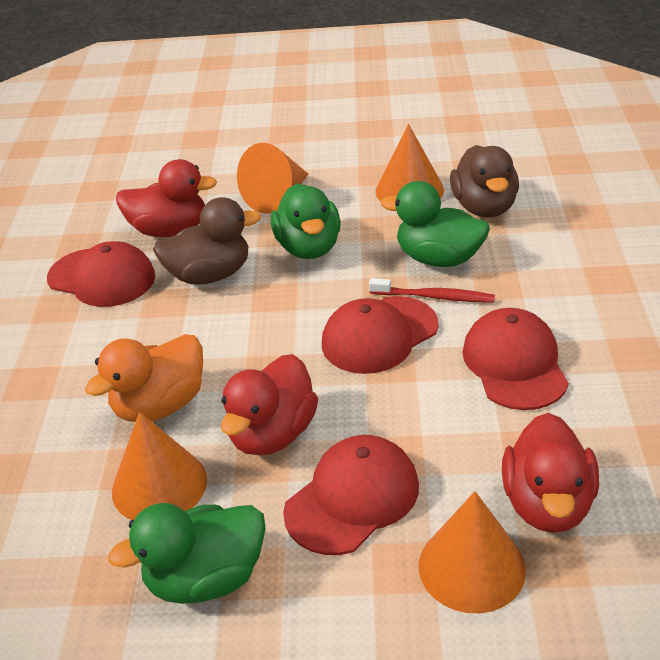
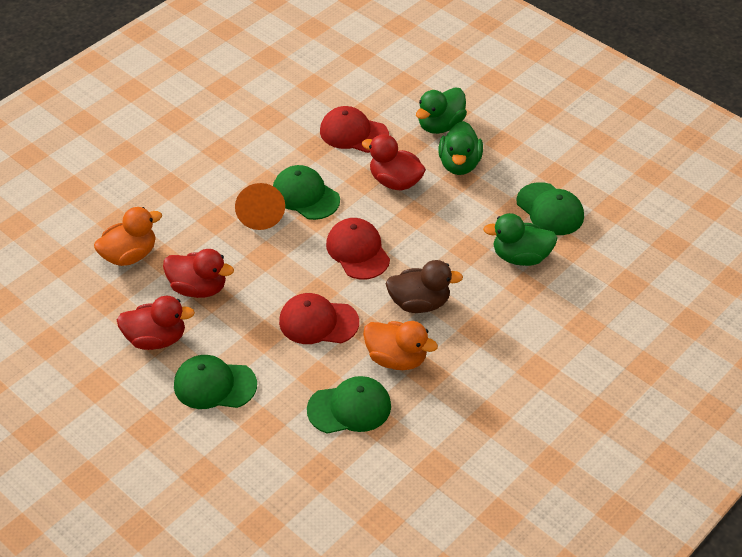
brown duck: 2 -> 1
green cap: 0 -> 4
orange cone: 4 -> 1
orange duck: 1 -> 2
red cap: 4 -> 3
red toothbrush: 1 -> 0

